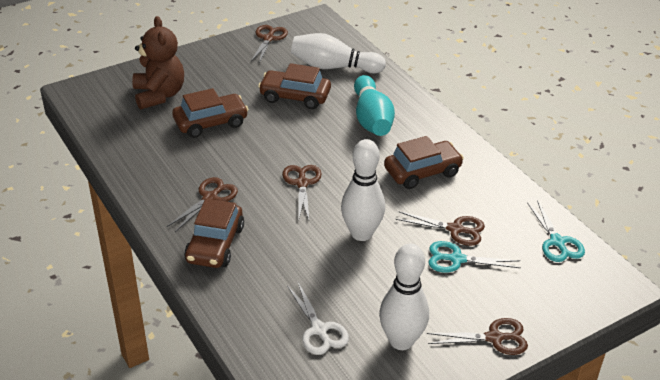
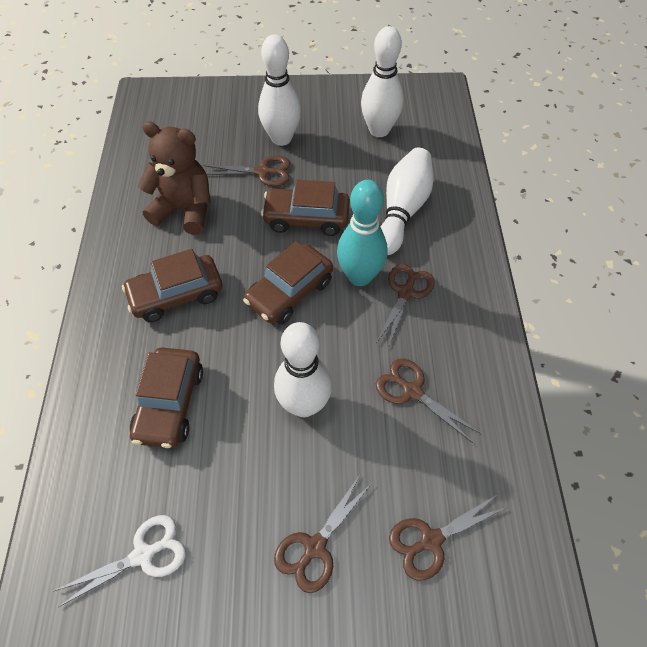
turquoise scissors: 2 -> 0
white bowling pin: 3 -> 4

